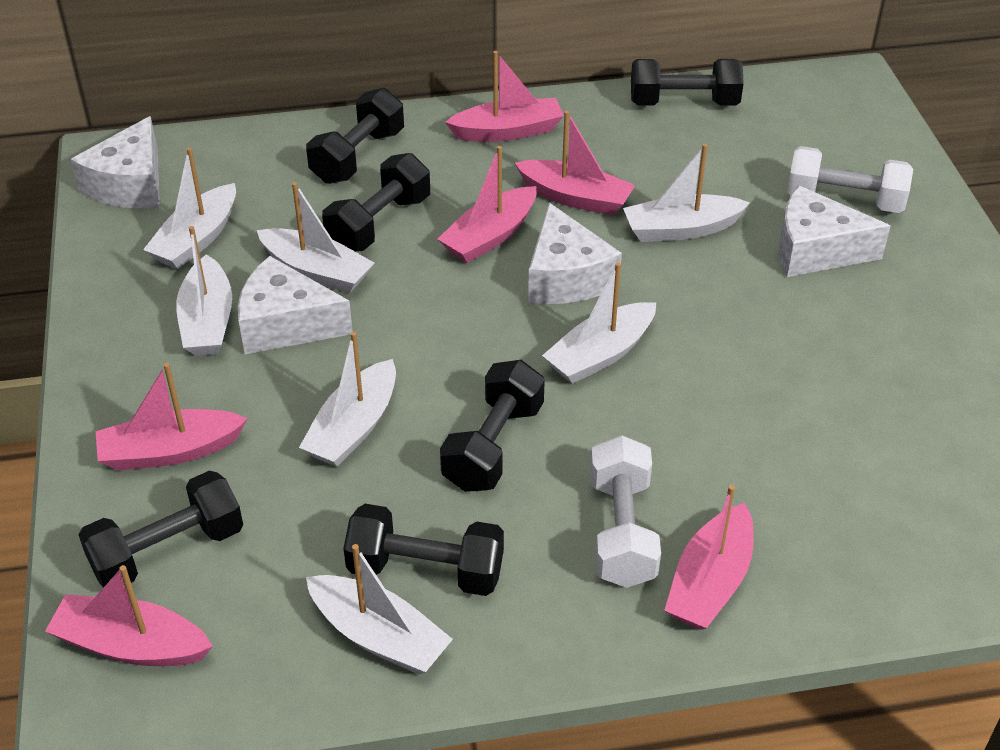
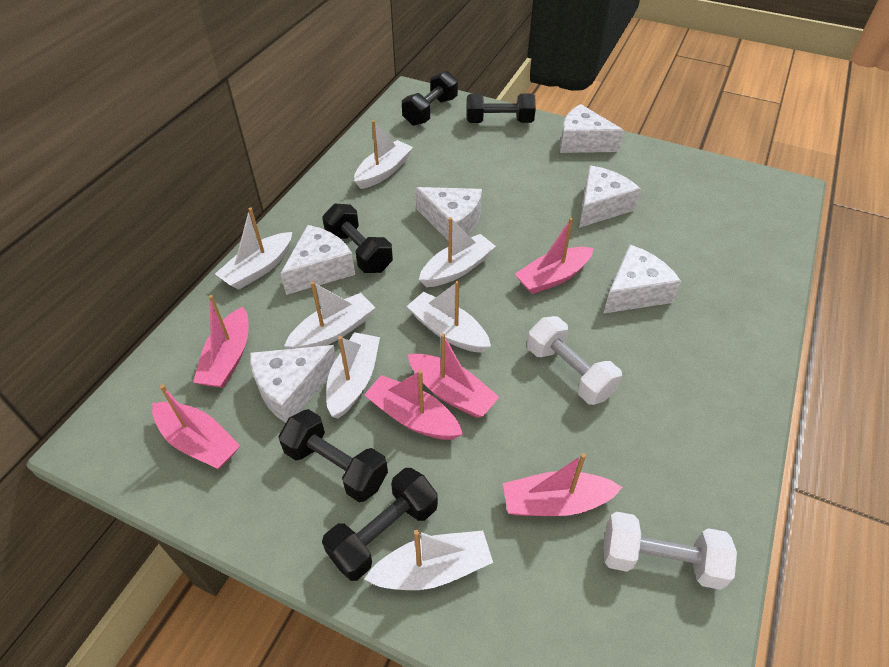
black dumbbell: 6 -> 5
white cheese: 4 -> 6

